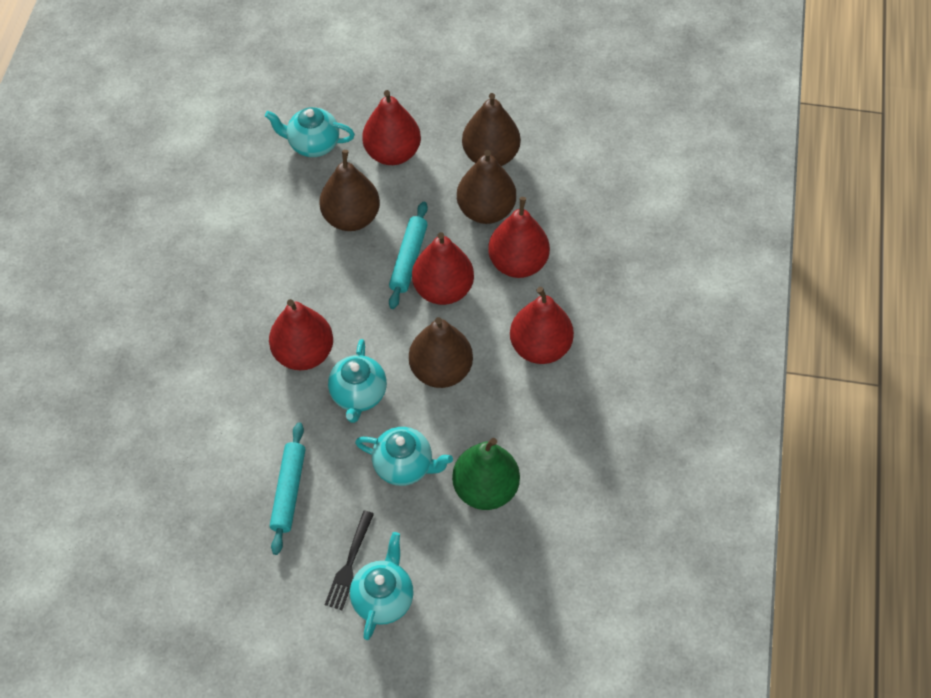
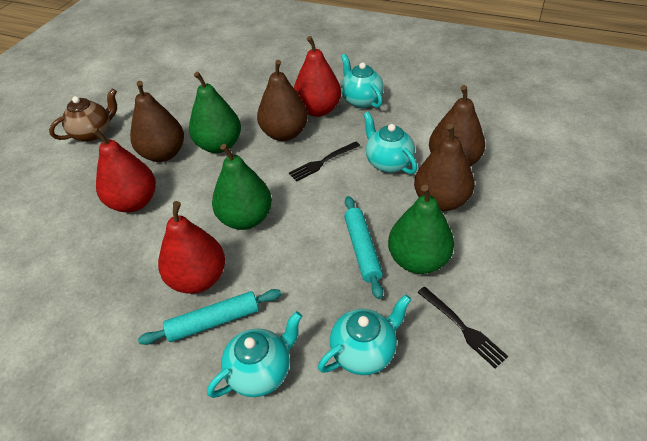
black fork: 1 -> 2
brown teapot: 0 -> 1
green pear: 1 -> 3
red pear: 5 -> 3

